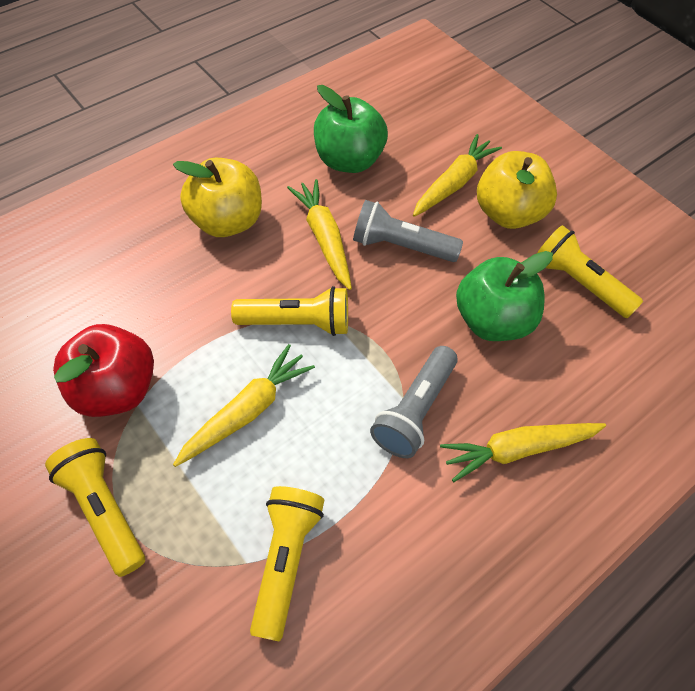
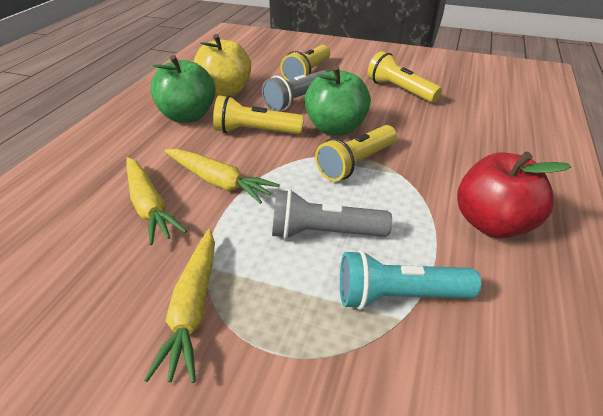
turquoise flashlight: 0 -> 1
yellow apple: 2 -> 1
yellow carrot: 4 -> 3

